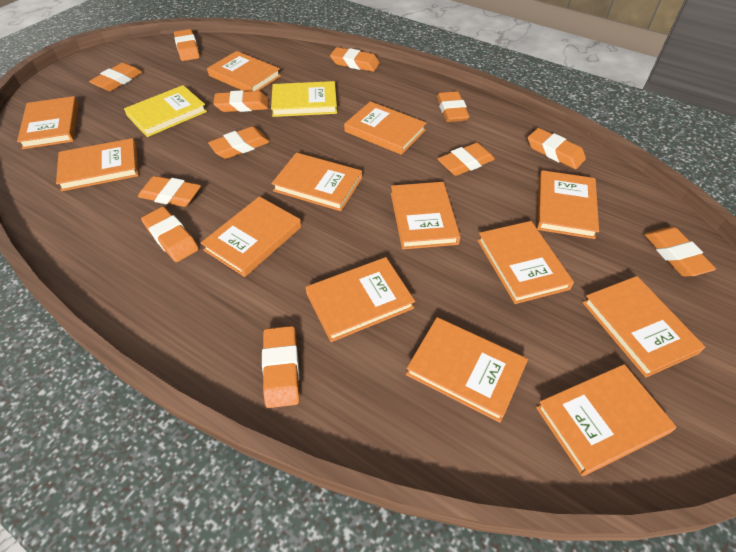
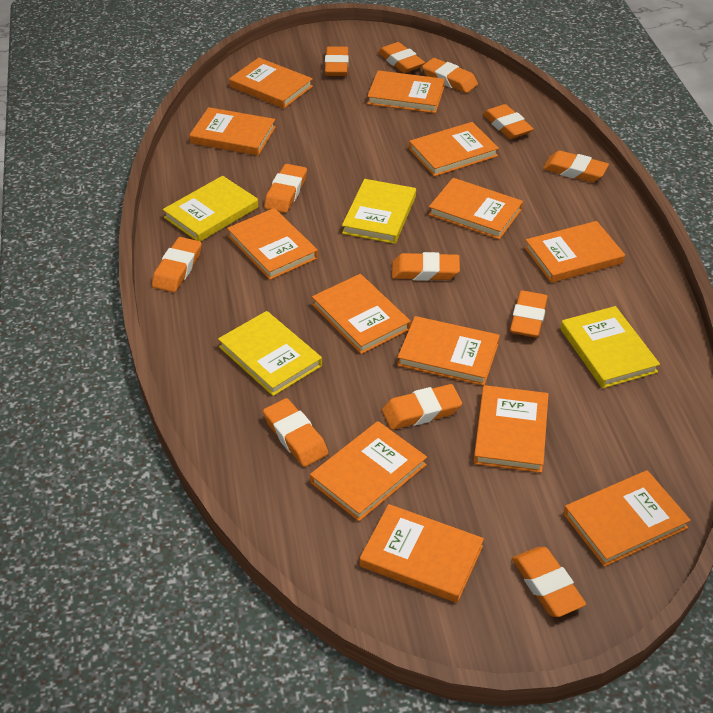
yellow book: 2 -> 4

